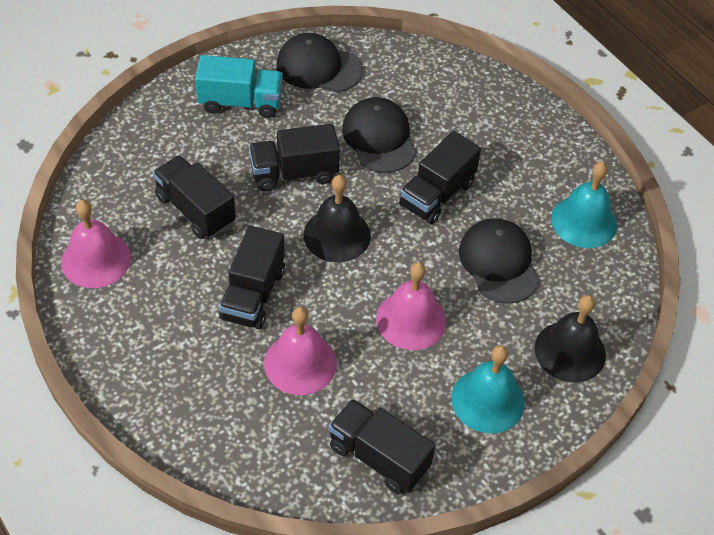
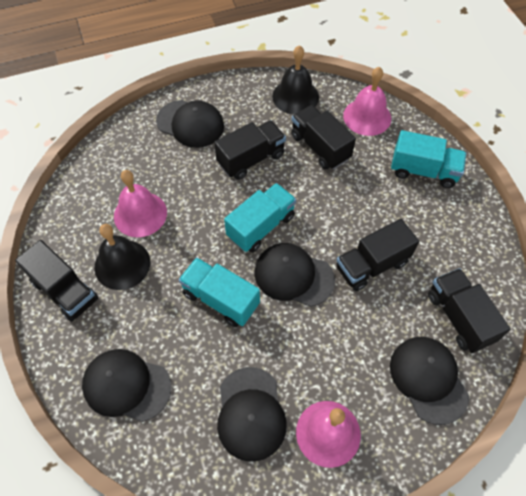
black cap: 3 -> 5
turquoise bell: 2 -> 0
turquoise truck: 1 -> 3

